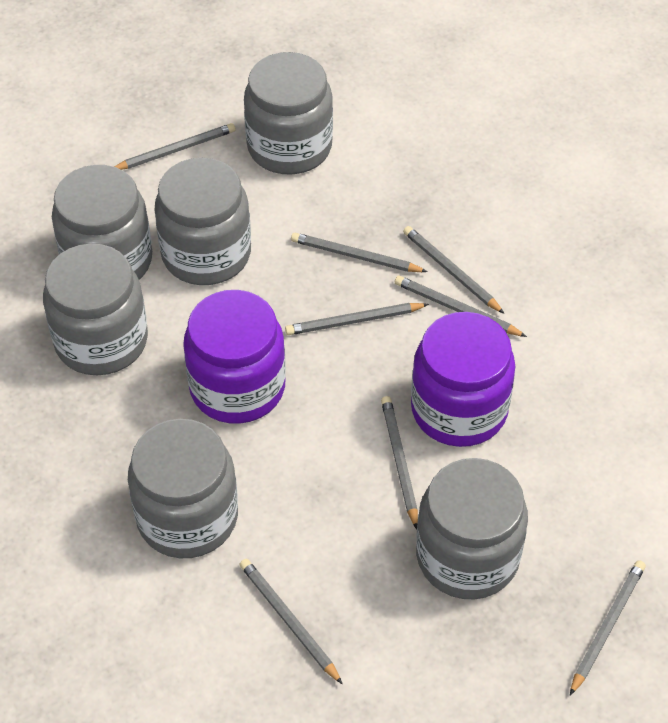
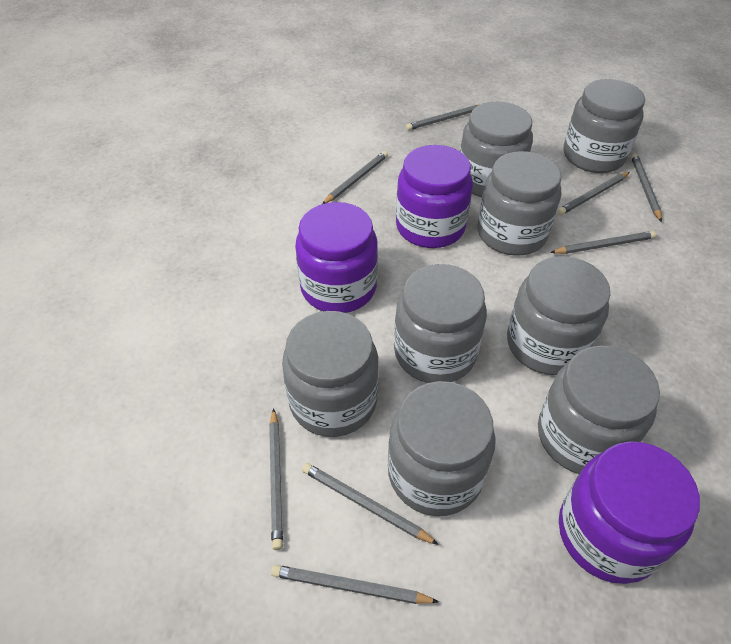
grey jar: 6 -> 8
purple jar: 2 -> 3

